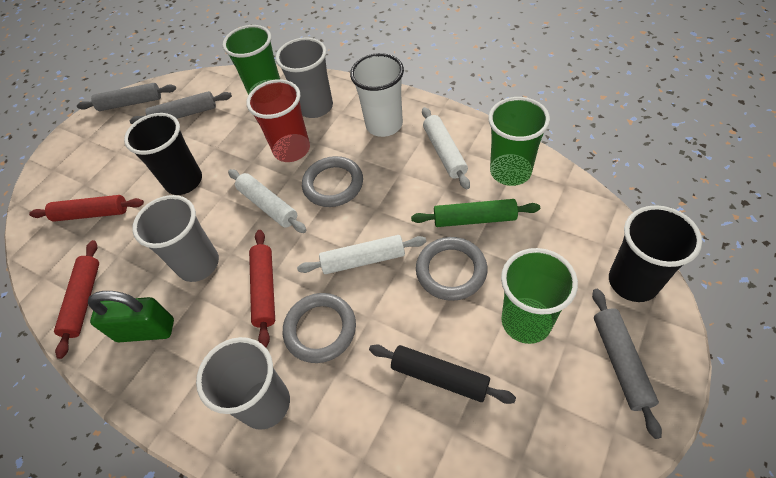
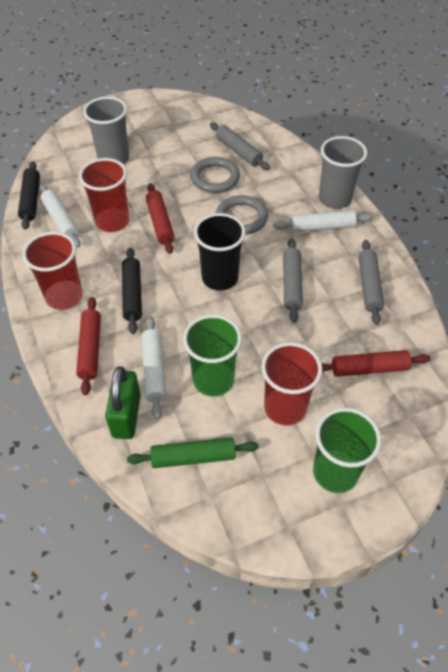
black cup: 2 -> 1
black rolling pin: 1 -> 2
green cup: 3 -> 2
grey cup: 3 -> 2
grey ring: 3 -> 2
red cup: 1 -> 3
white cup: 1 -> 0

